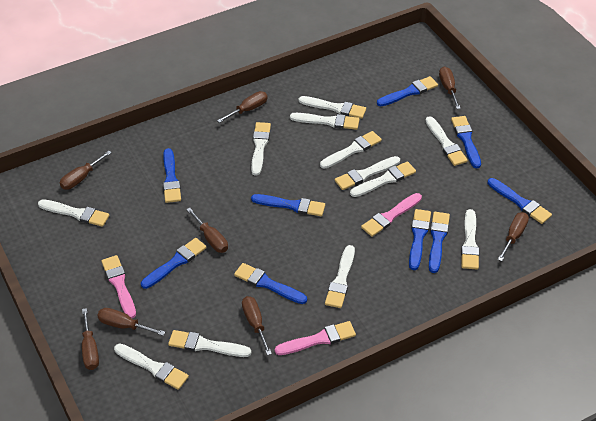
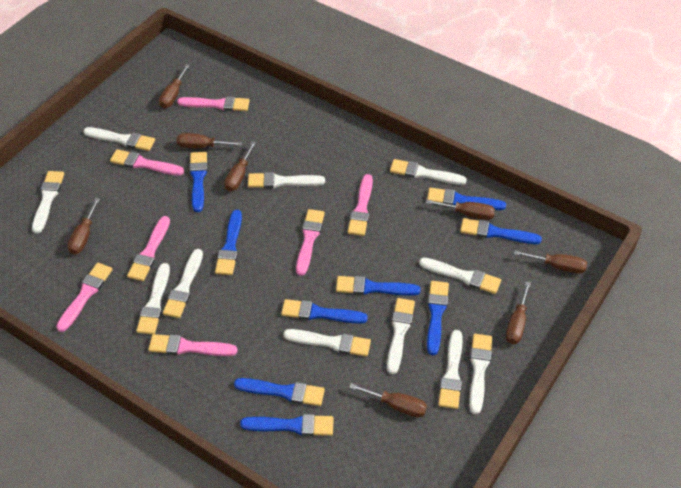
pink brush: 3 -> 7
white brush: 12 -> 11

